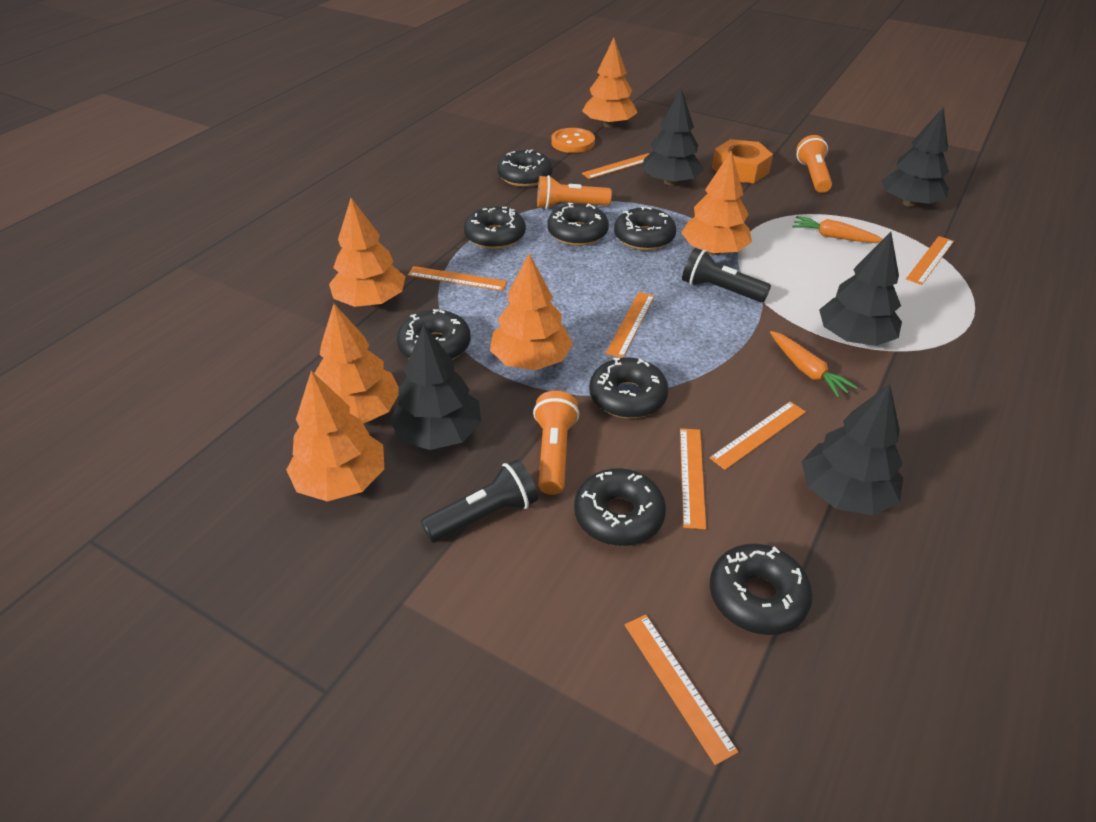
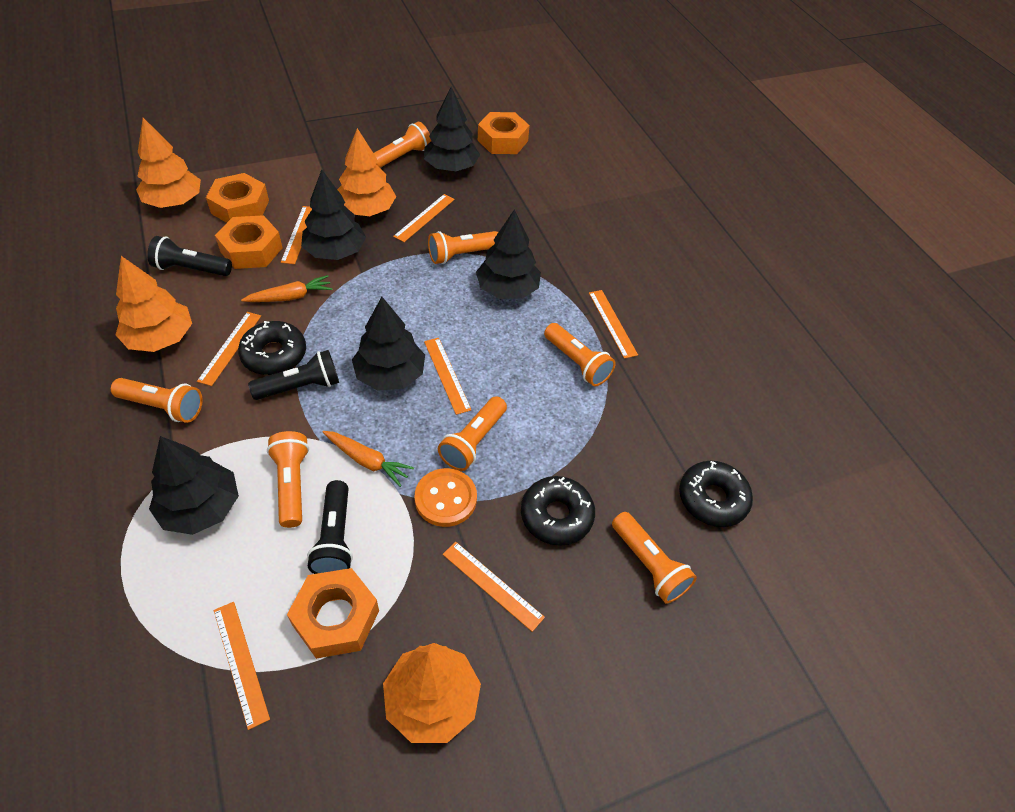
black donut: 8 -> 3
black flashlight: 2 -> 3
orange flashlight: 3 -> 7
orange nut: 1 -> 4
orange tree: 6 -> 4

